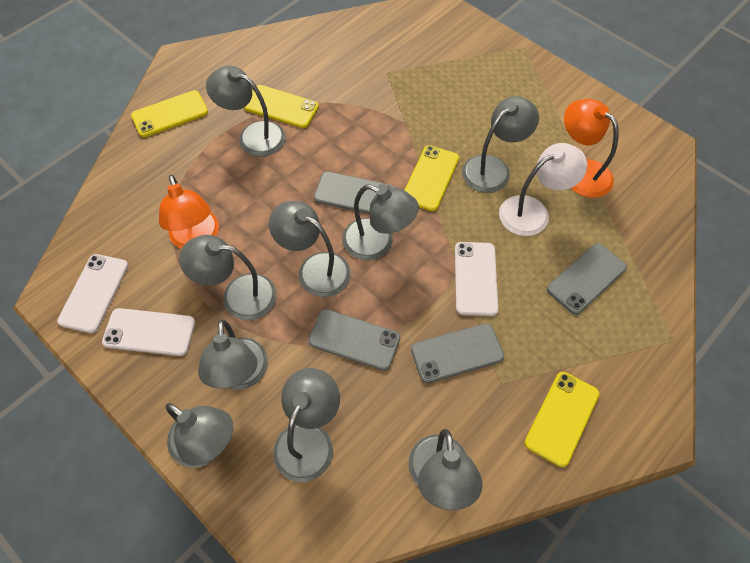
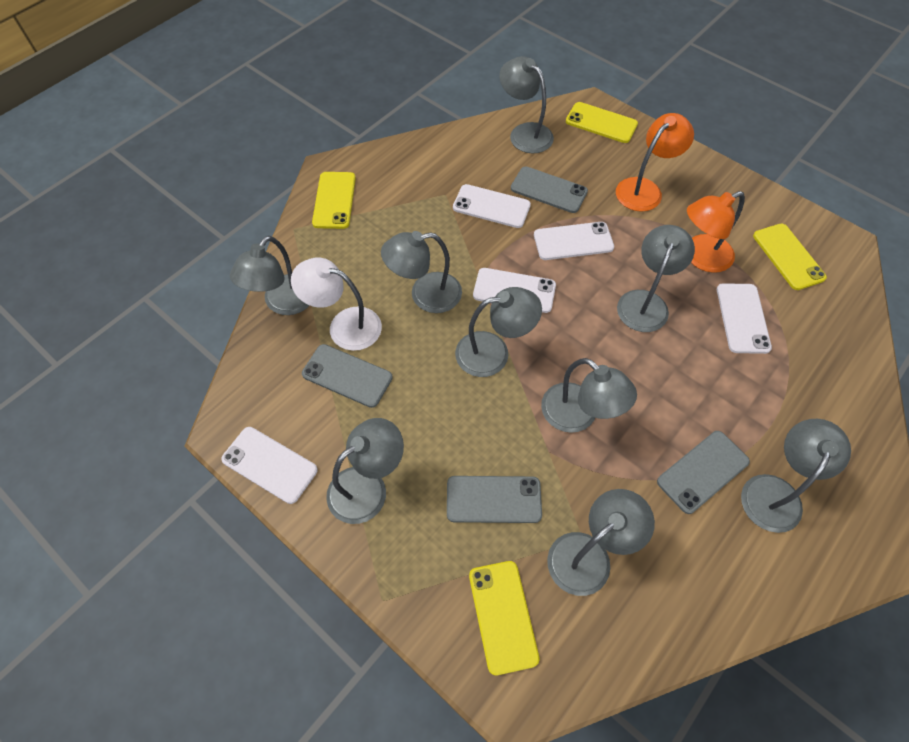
white phone: 3 -> 5

